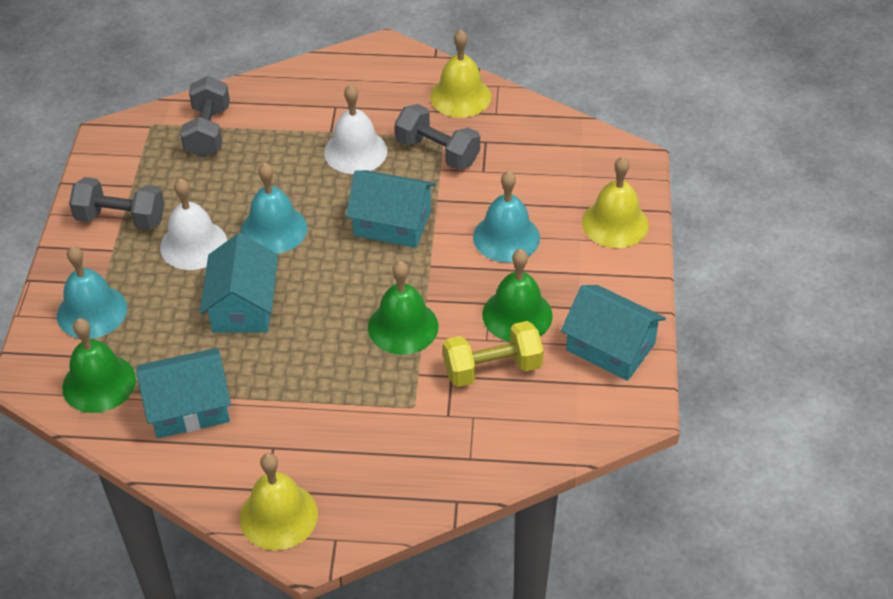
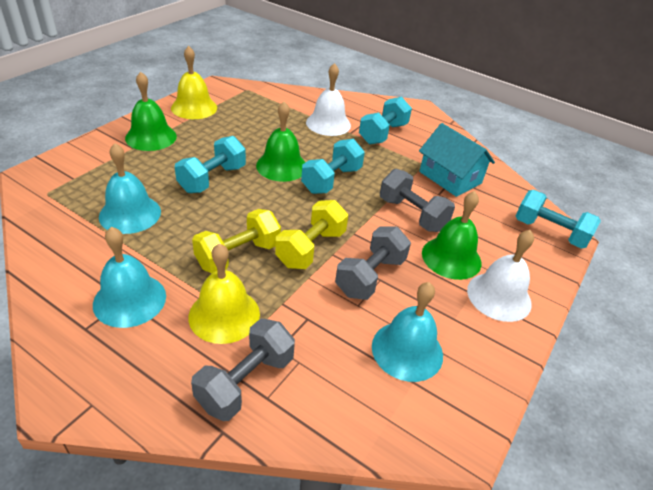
turquoise dumbbell: 0 -> 4
turquoise house: 4 -> 1
yellow bell: 3 -> 2
yellow dumbbell: 1 -> 2

